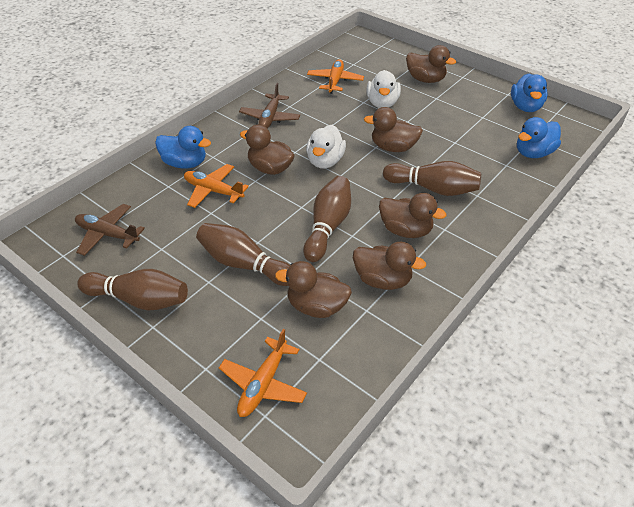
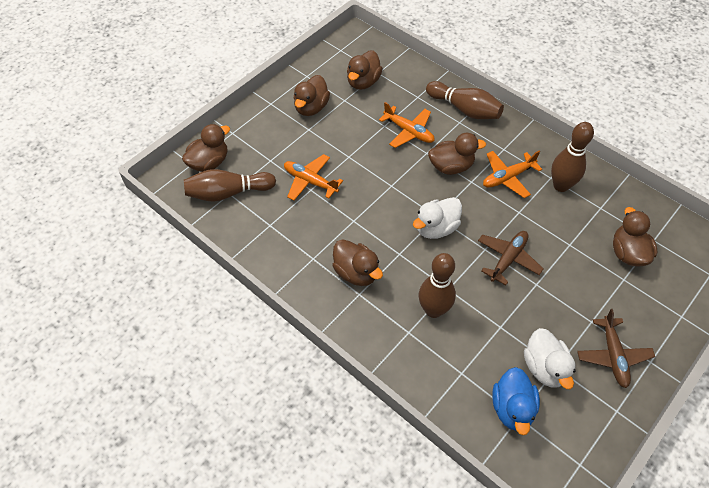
blue duck: 3 -> 1

